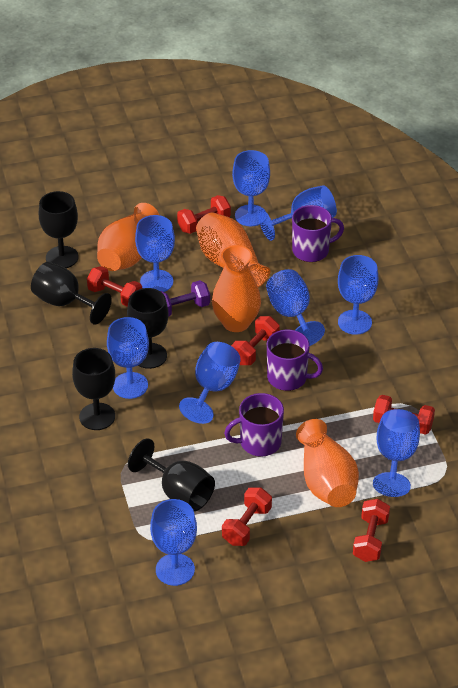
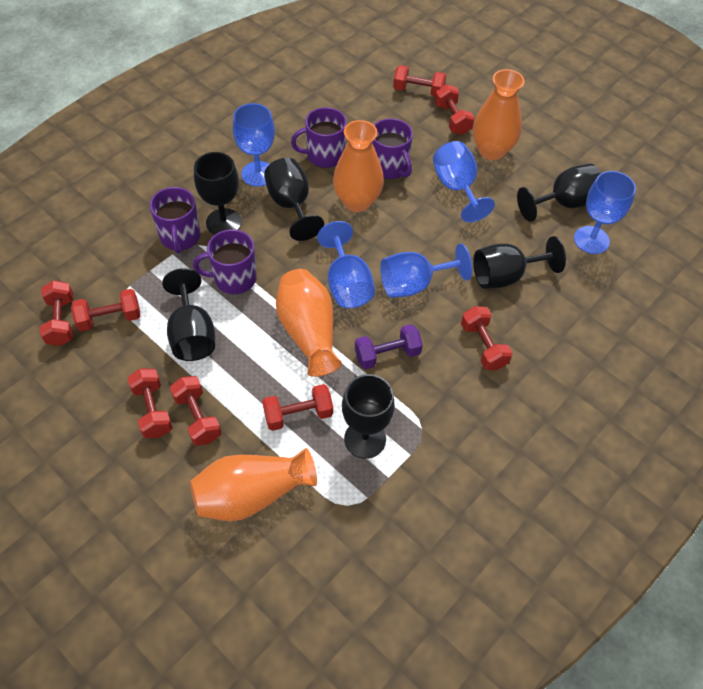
black goblet: 5 -> 6
blue goblet: 9 -> 5
purple mug: 3 -> 4
red dumbbell: 6 -> 8

